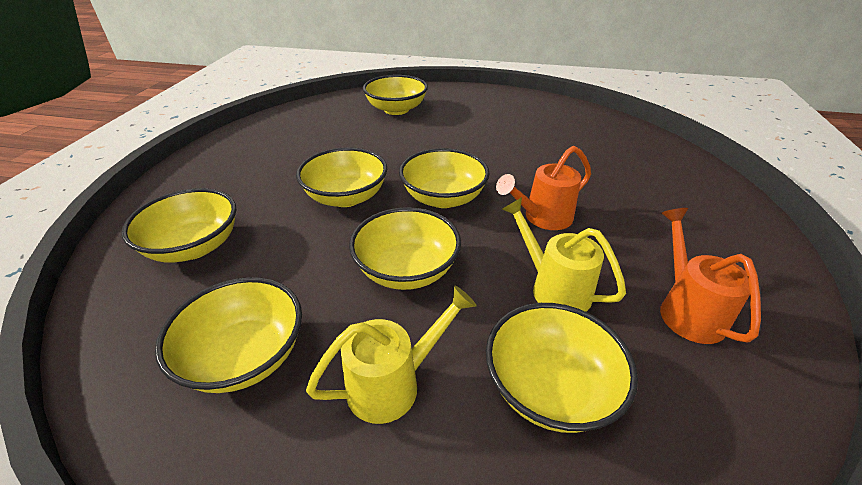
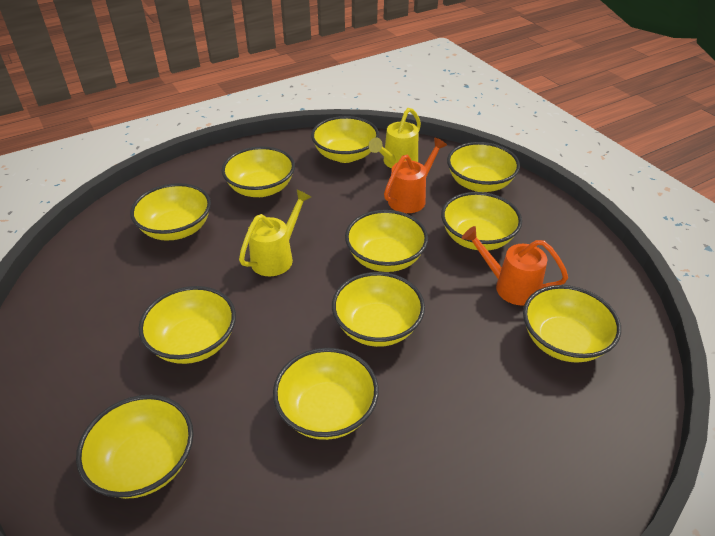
yellow bowl: 7 -> 11

